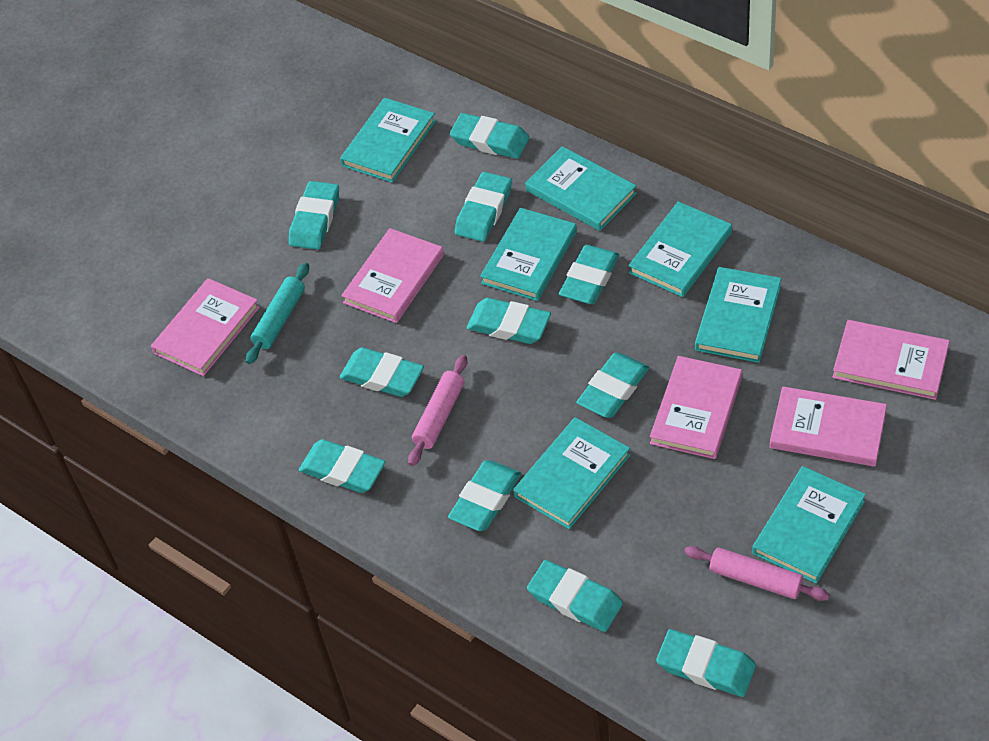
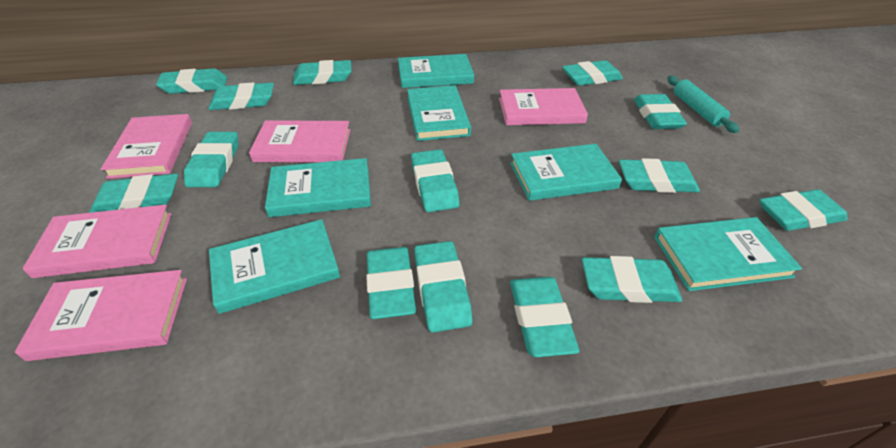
pink rolling pin: 2 -> 0
turquoise book: 7 -> 6
turquoise eraser: 11 -> 14

